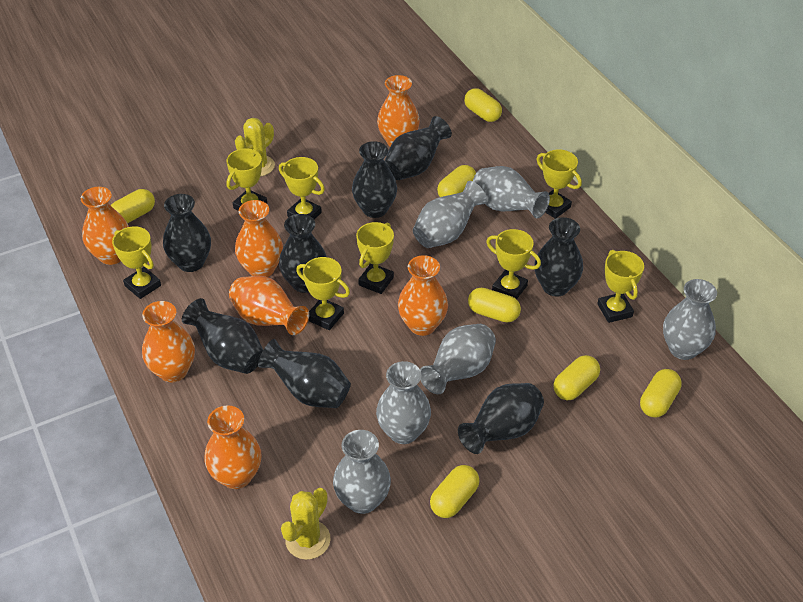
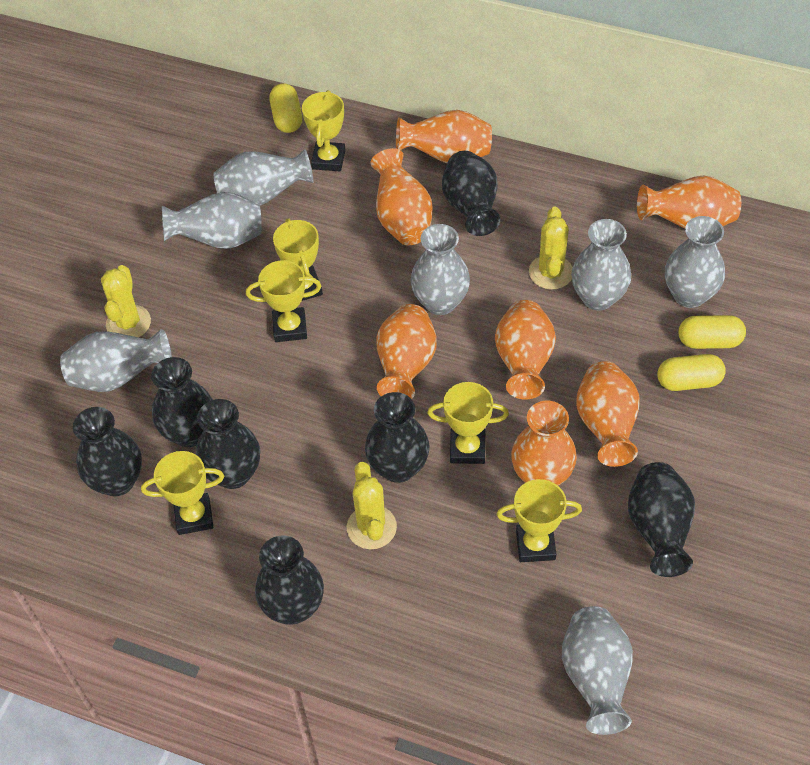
black vase: 8 -> 7
grey vase: 6 -> 7
yellow cactus: 2 -> 3
yellow capsule: 7 -> 3
yellow trophy: 8 -> 6

